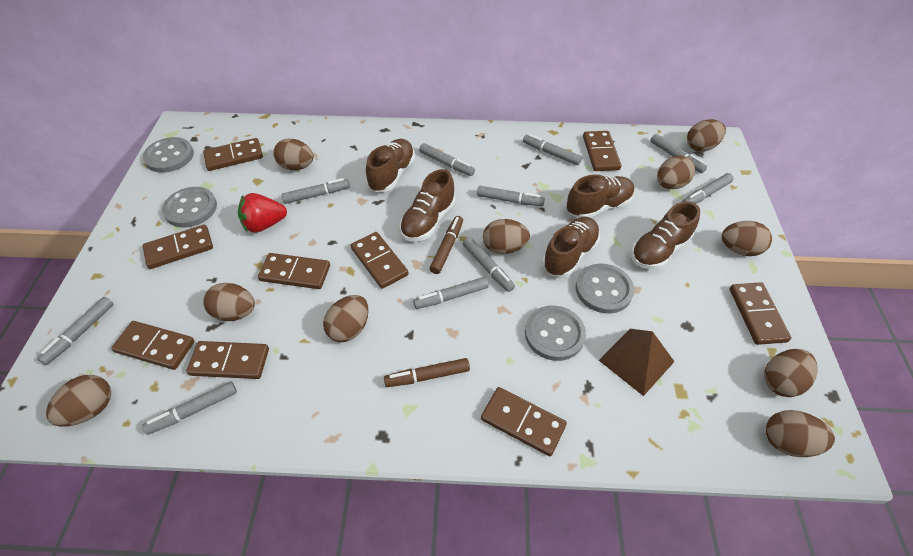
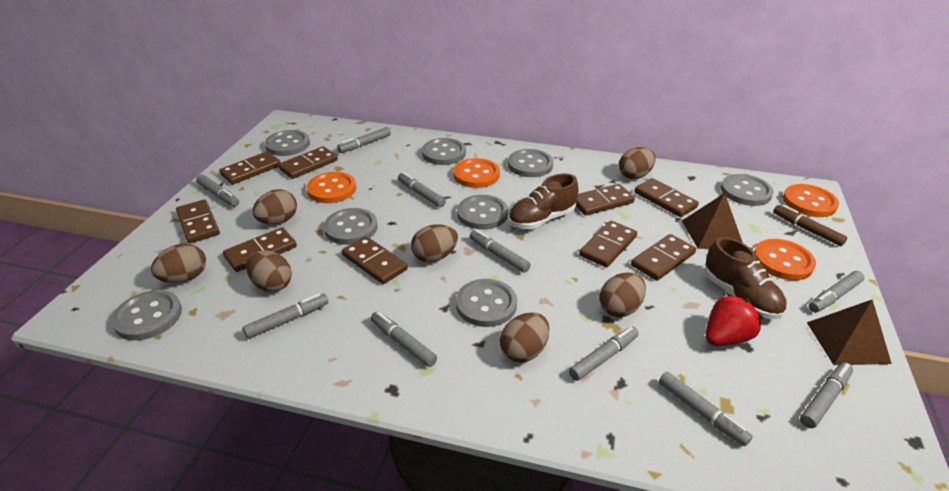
brown egg: 10 -> 7
brown marker: 2 -> 1
brown pyramid: 1 -> 2
brown shoe: 5 -> 2
grey button: 4 -> 8
orange button: 0 -> 4

